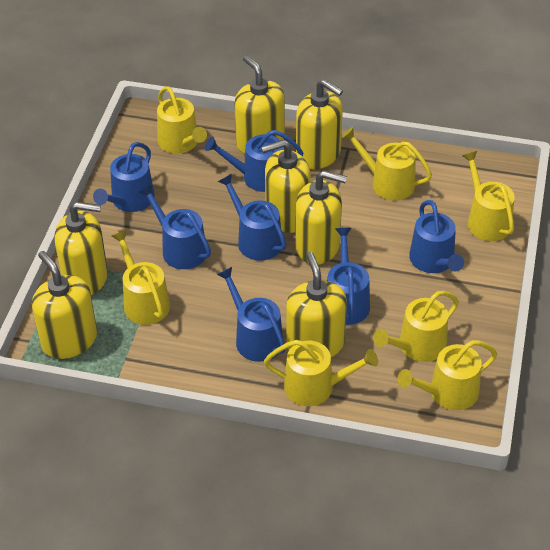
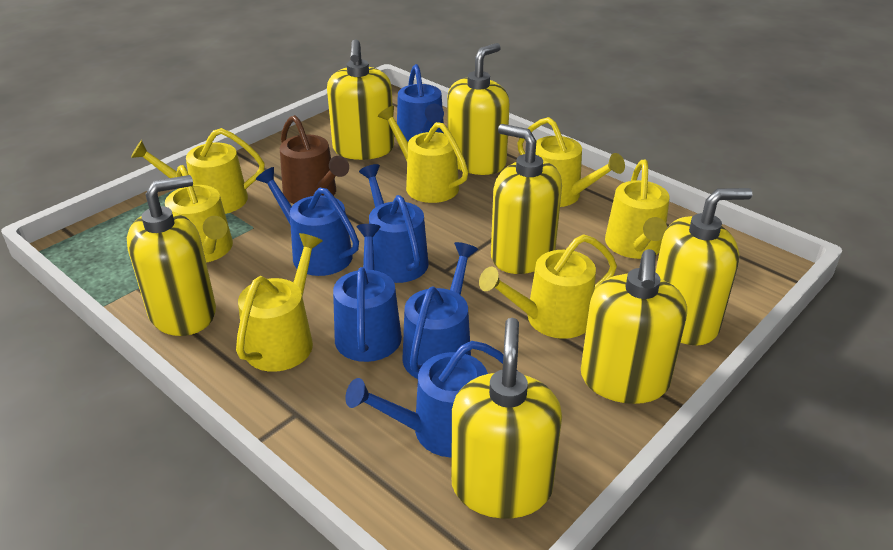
blue watering can: 7 -> 6
brown watering can: 0 -> 1

